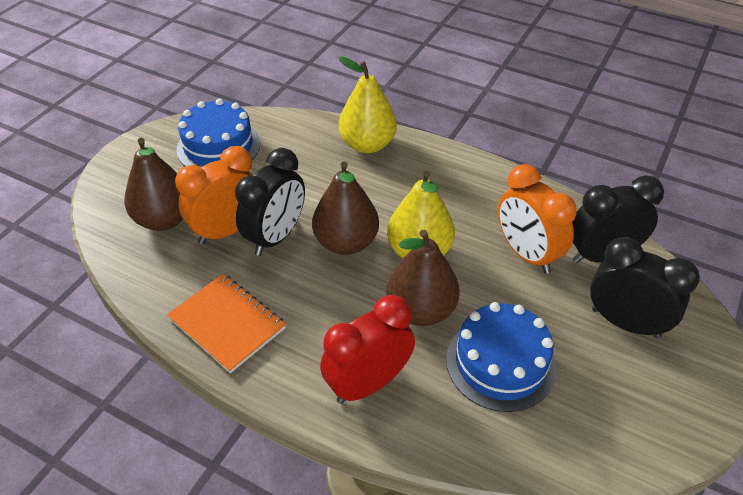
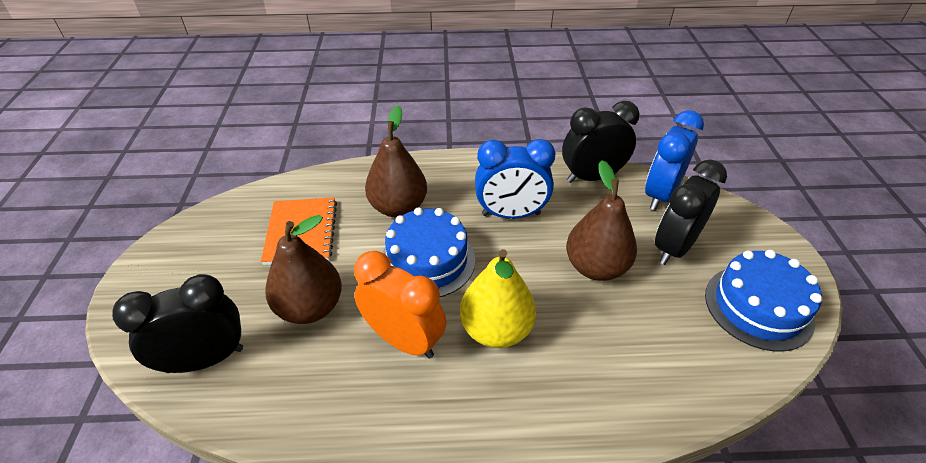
blue clock: 0 -> 2
orange clock: 2 -> 1
red clock: 1 -> 0
yellow pear: 2 -> 1

